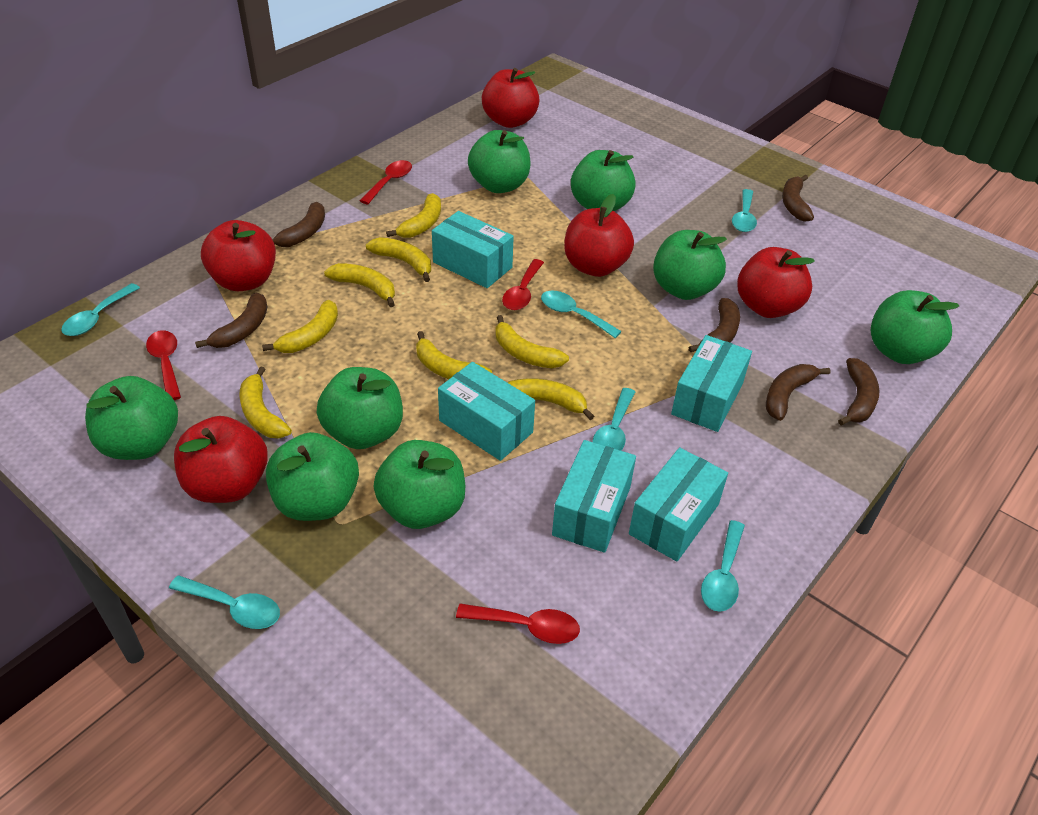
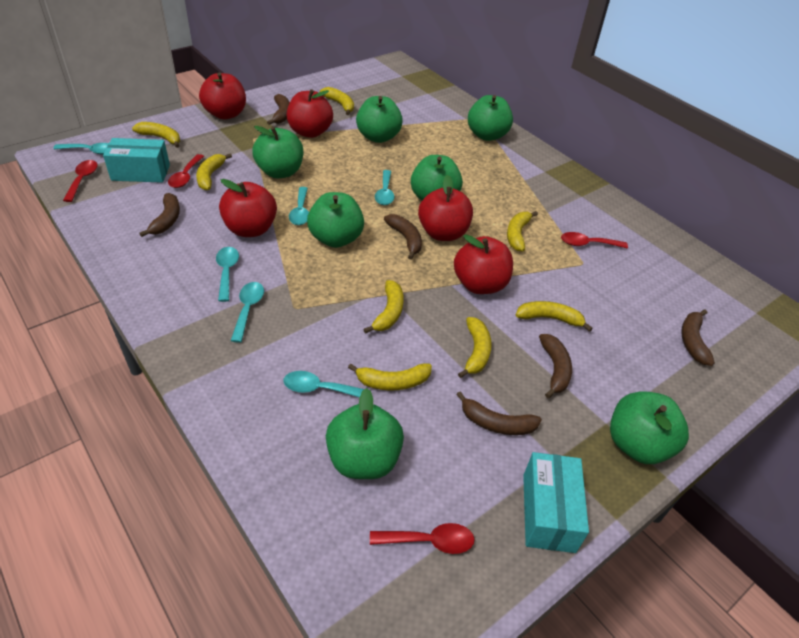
green apple: 8 -> 7
turquoise box: 5 -> 2

